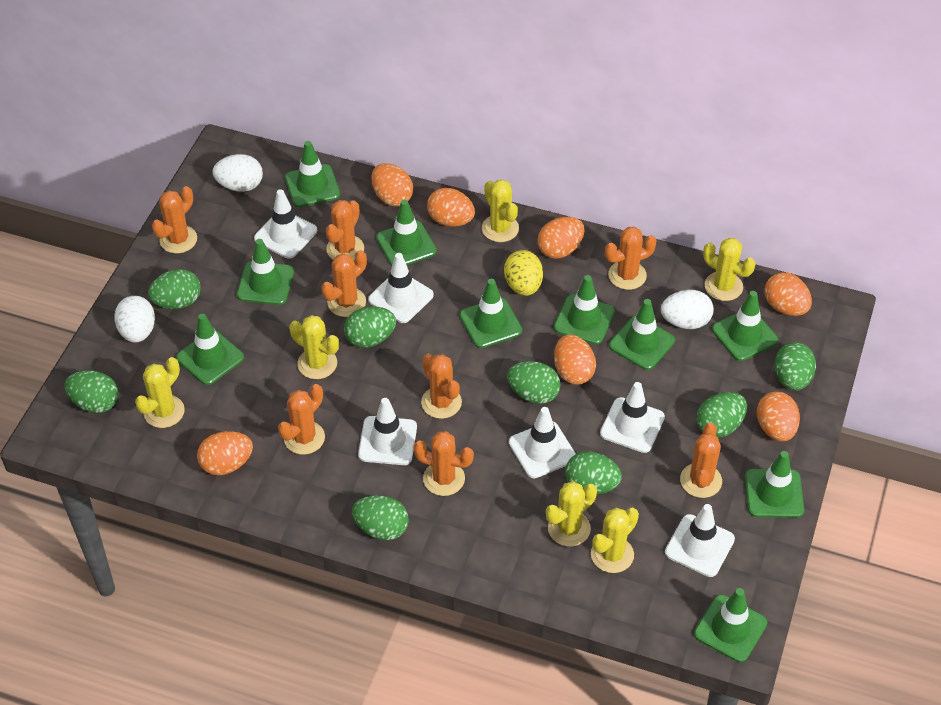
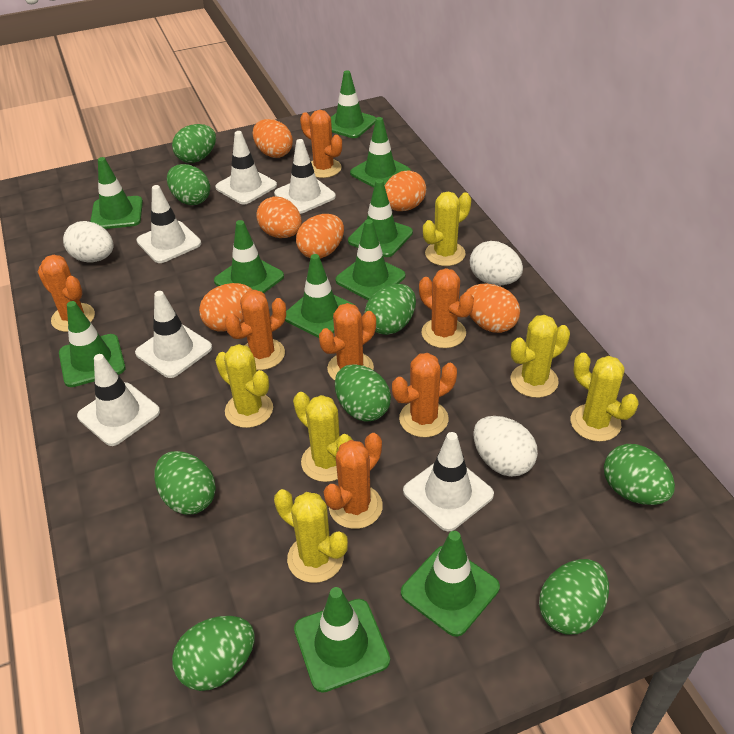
orange cactus: 8 -> 7
orange egg: 7 -> 6
yellow egg: 1 -> 0

